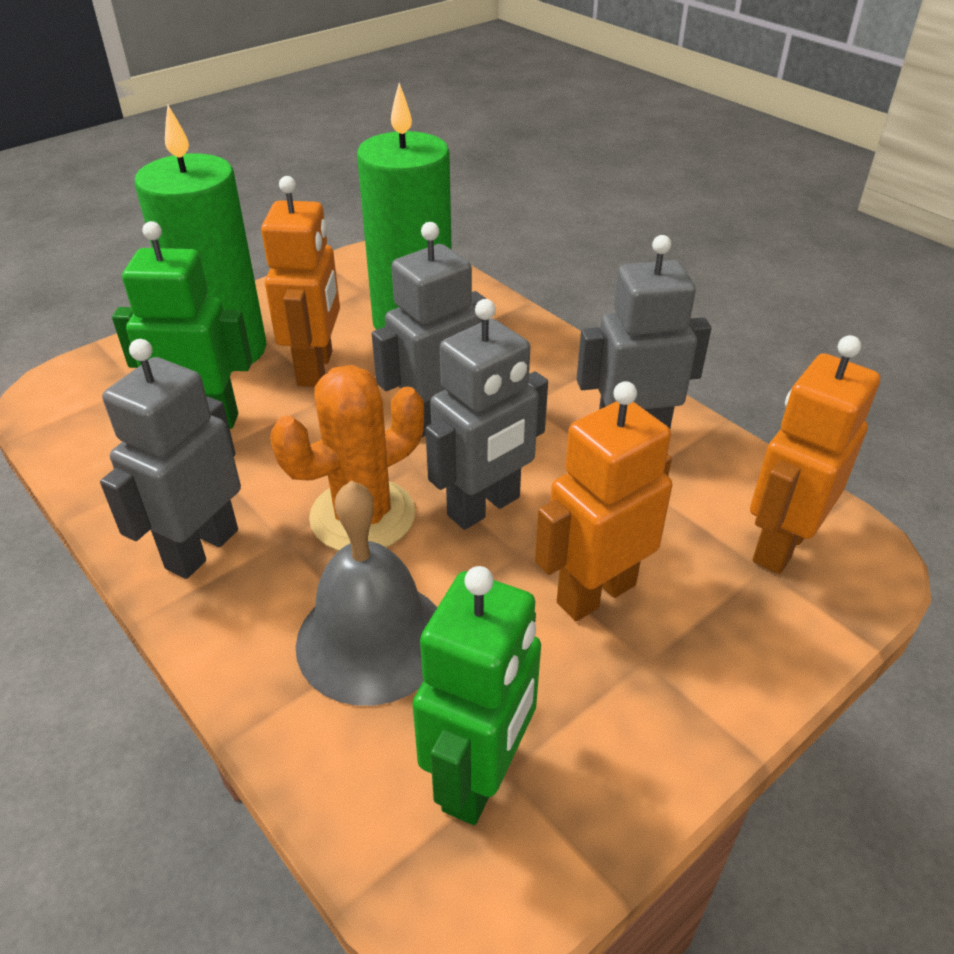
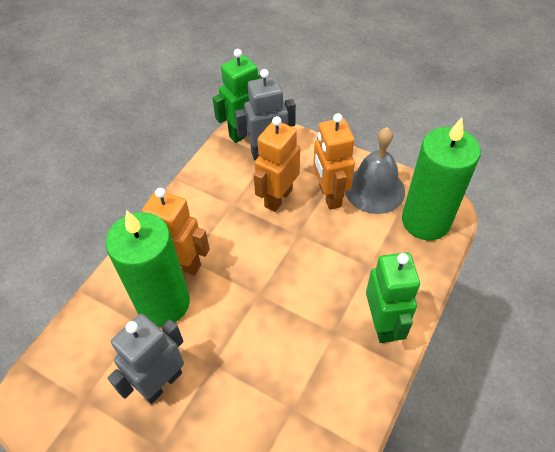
grey robot: 4 -> 2
orange cactus: 1 -> 0

